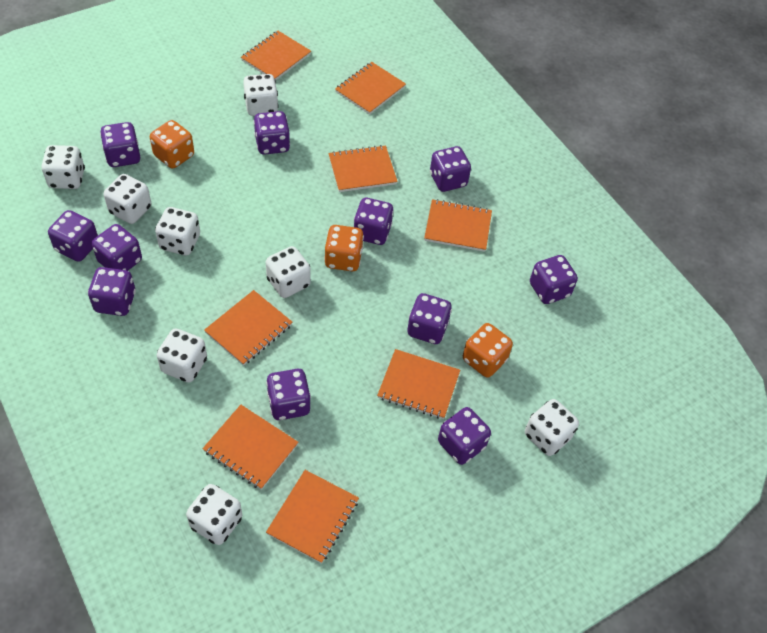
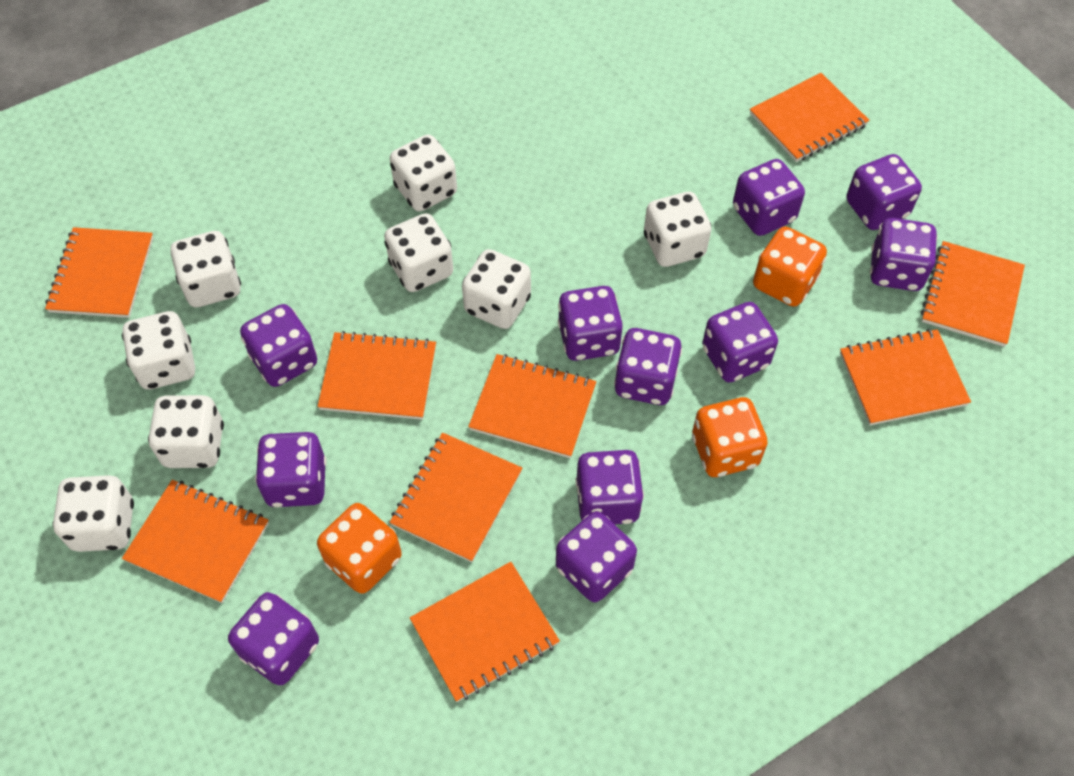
orange notebook: 8 -> 9

